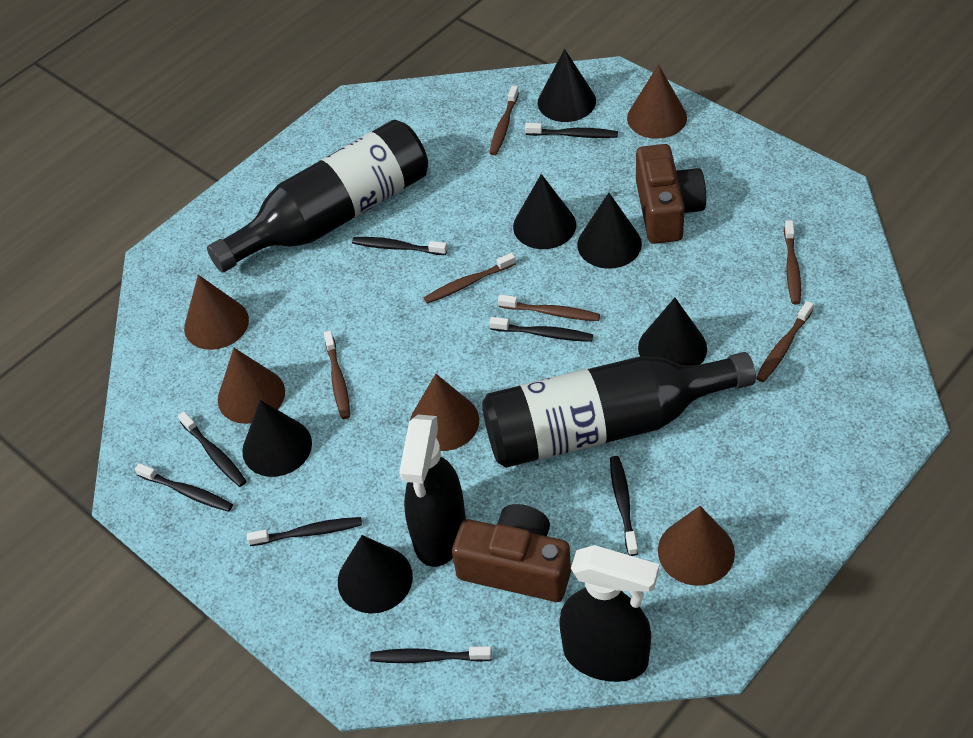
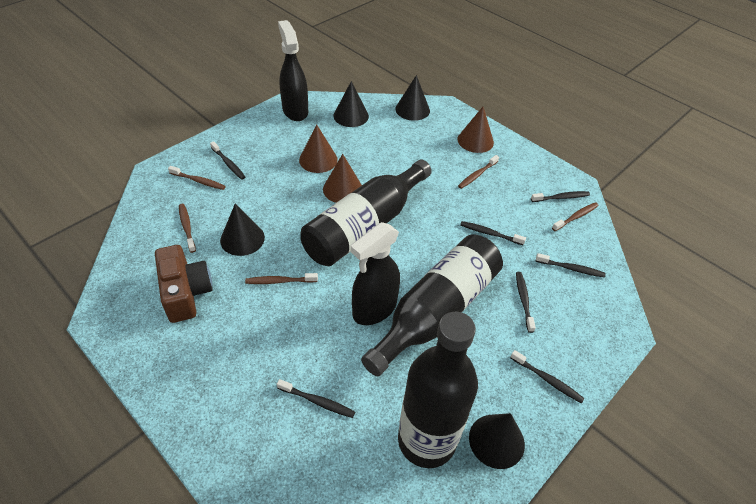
black bottle: 2 -> 3
black cone: 6 -> 4
black toothbrush: 8 -> 7
brown camera: 2 -> 1
brown cone: 5 -> 3
brown toothbrush: 6 -> 5

